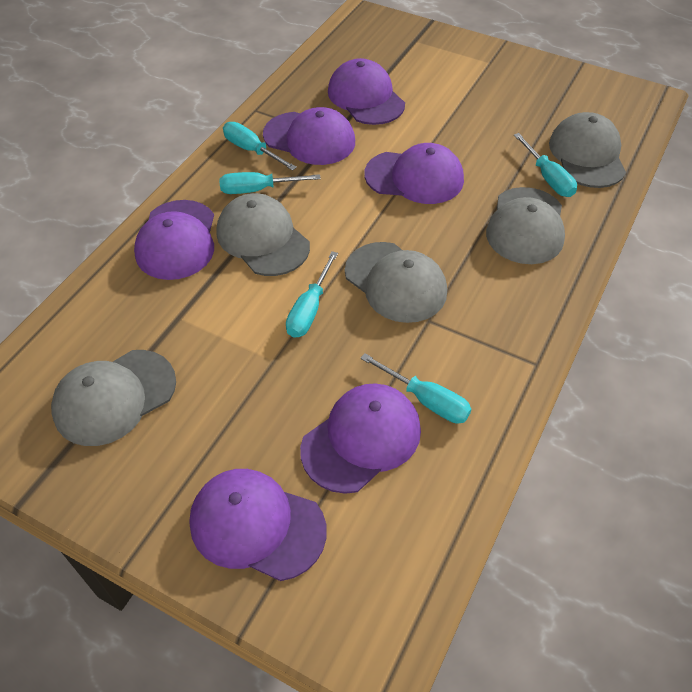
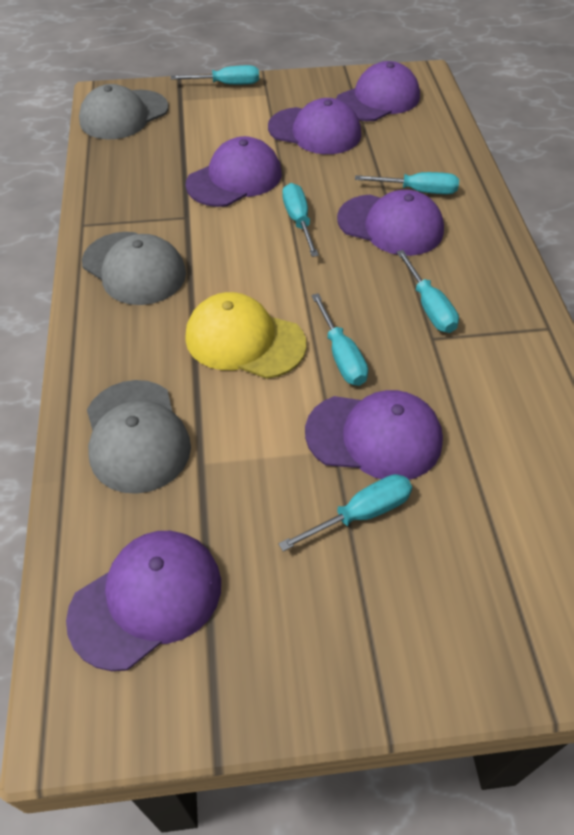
grey cap: 5 -> 3
turquoise screwdriver: 5 -> 6
yellow cap: 0 -> 1

